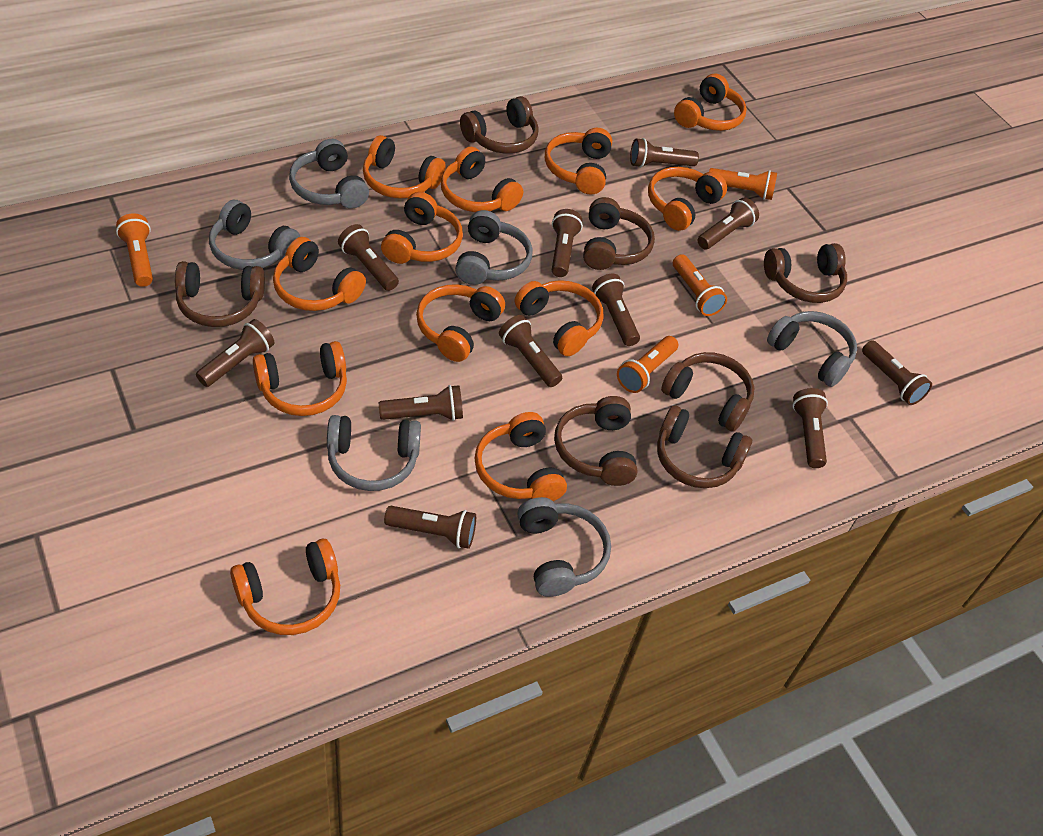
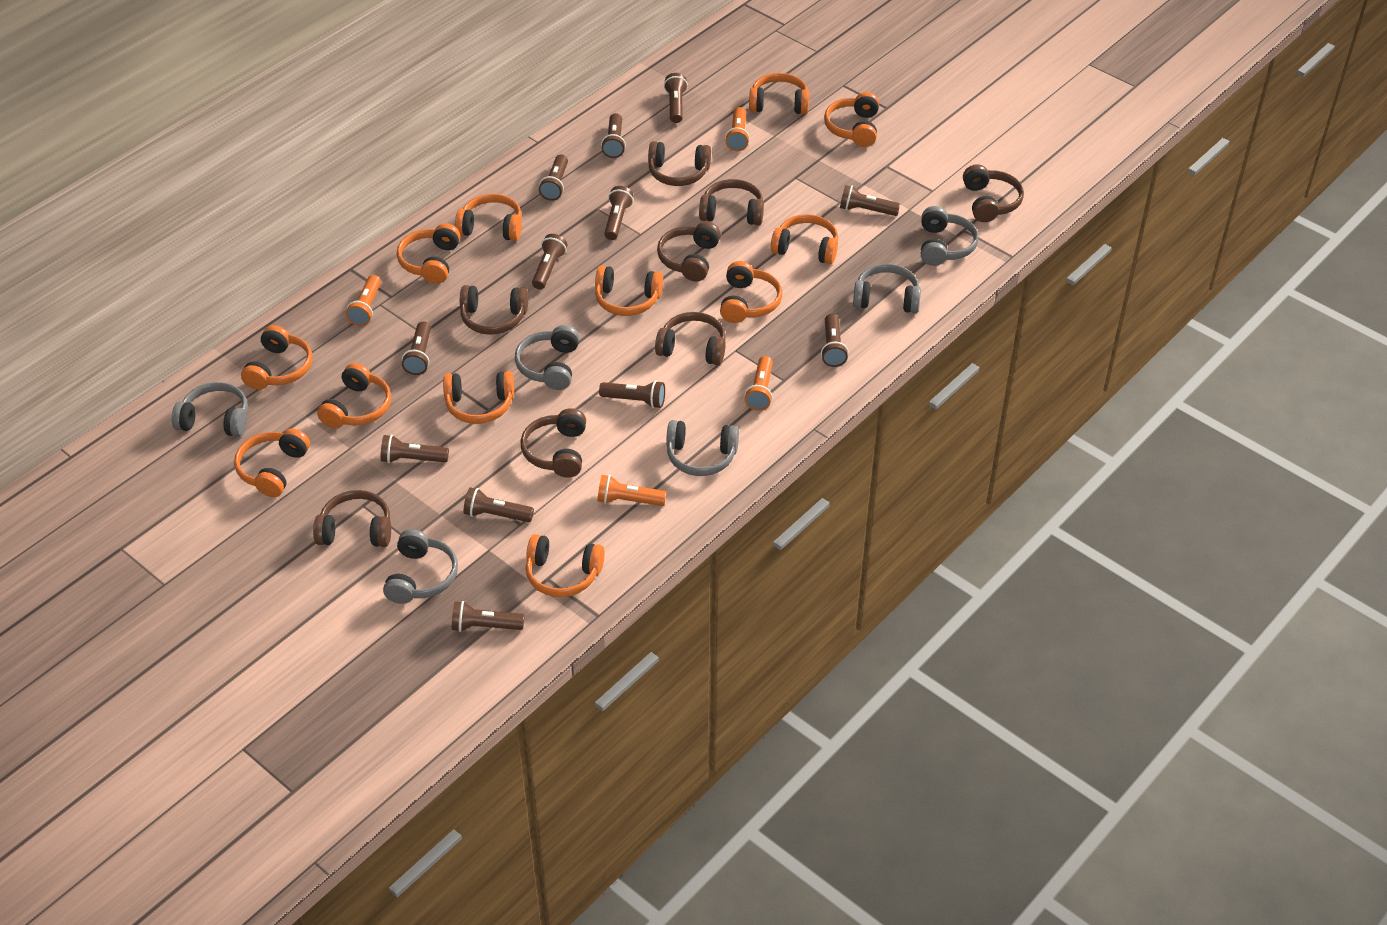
brown flashlight: 11 -> 12
brown headphones: 7 -> 8

